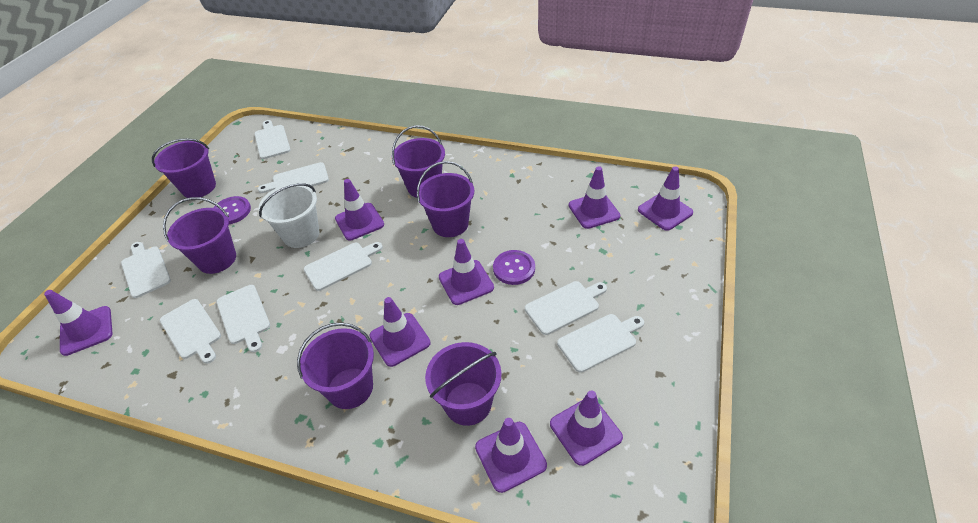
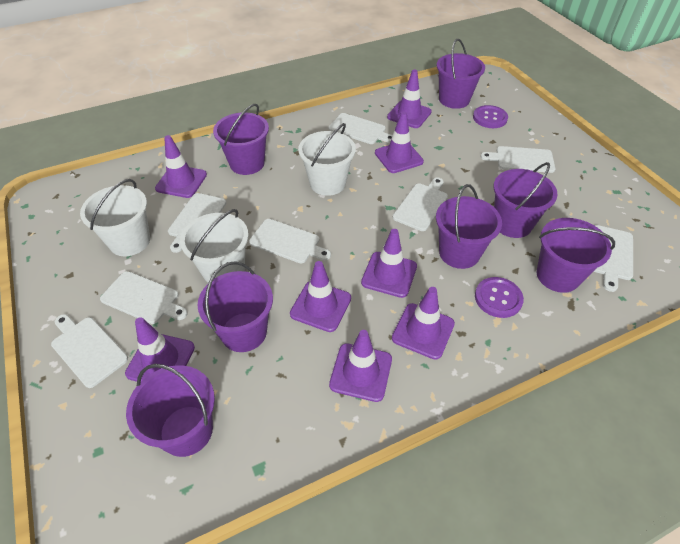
purple bucket: 6 -> 7
white bucket: 1 -> 3

